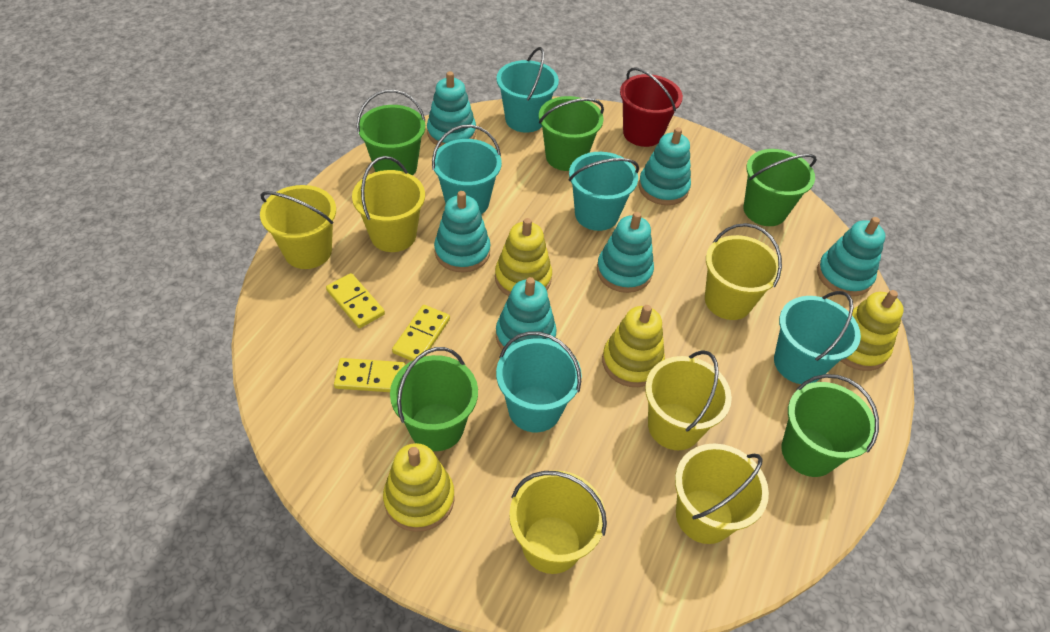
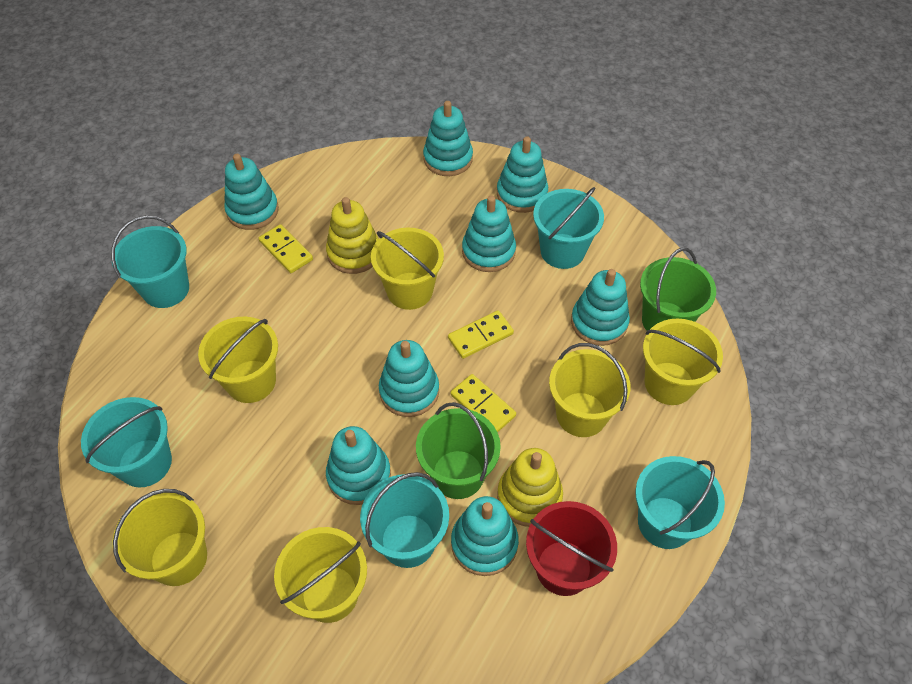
green bucket: 5 -> 2
turquoise stacking toy: 6 -> 8
yellow stacking toy: 4 -> 2

